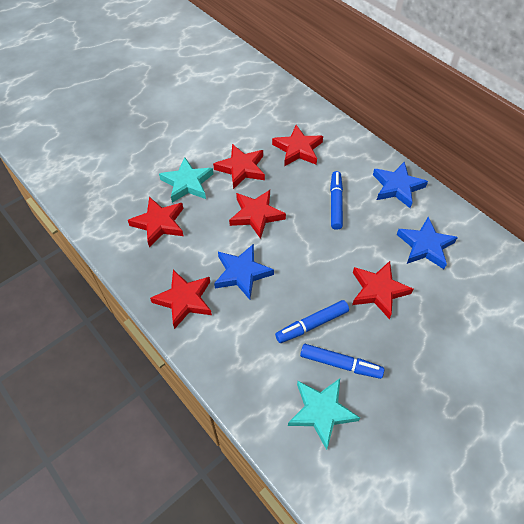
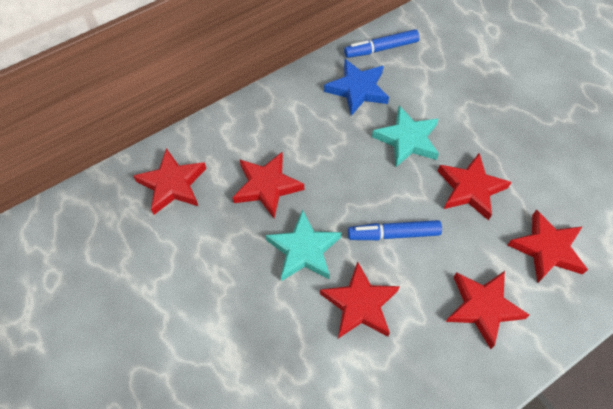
blue marker: 3 -> 2
blue star: 3 -> 1

